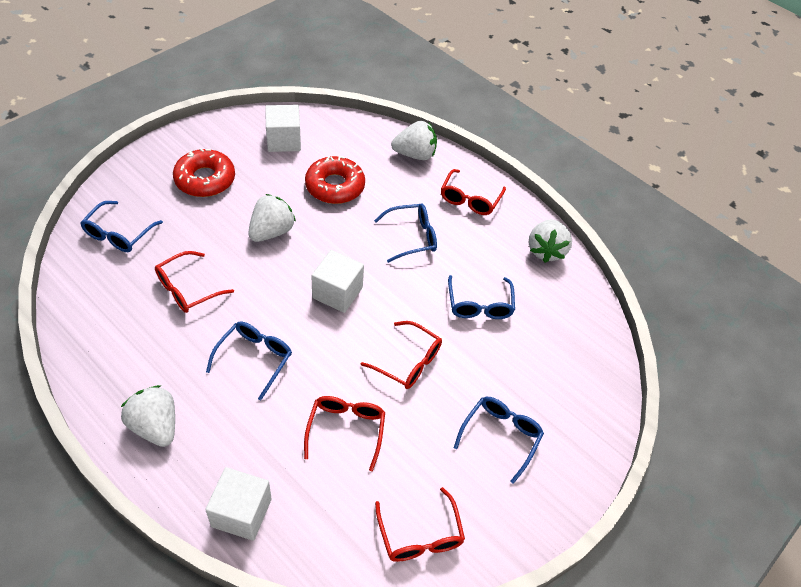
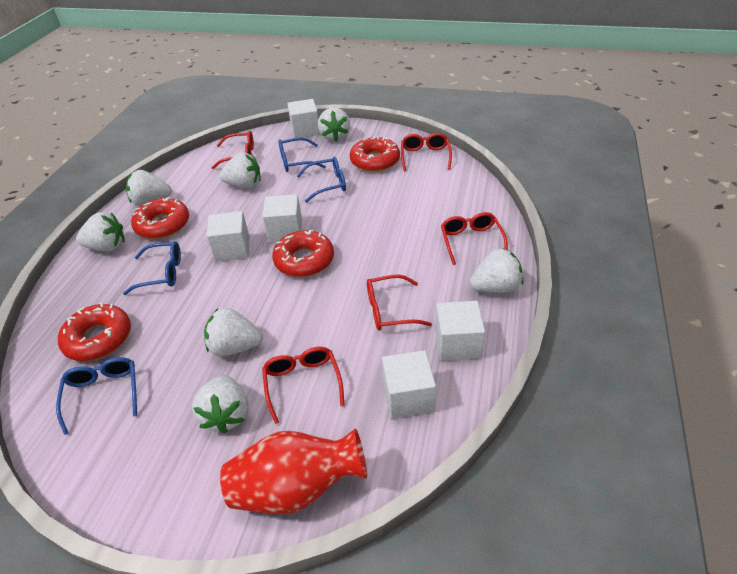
blue glasses: 5 -> 4
red donut: 2 -> 4
red vase: 0 -> 1
white cube: 3 -> 5
white strawberry: 4 -> 7

